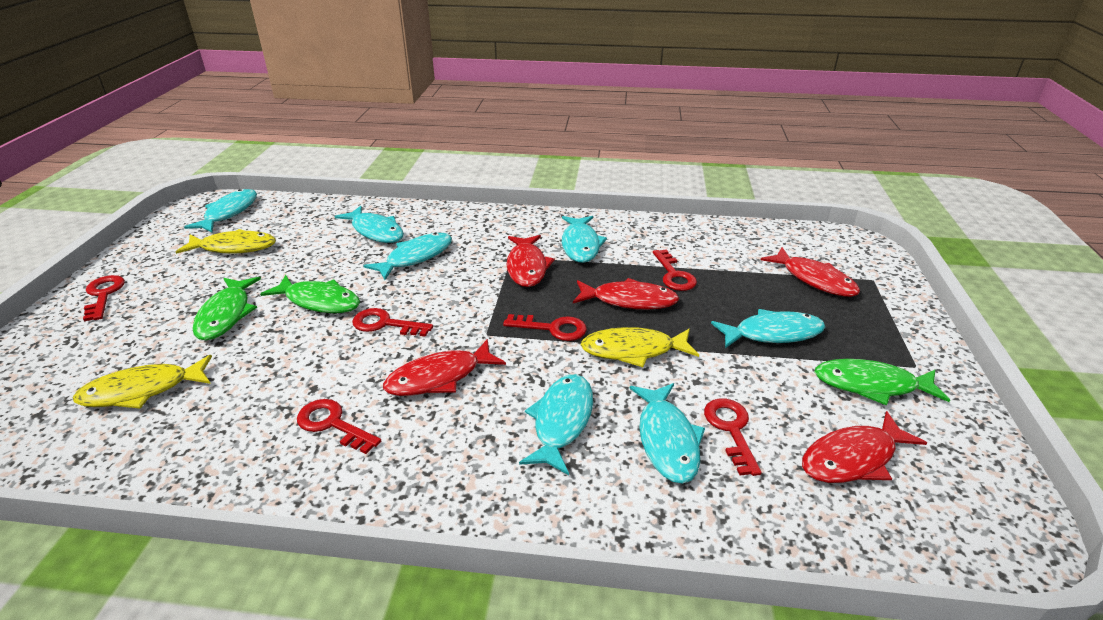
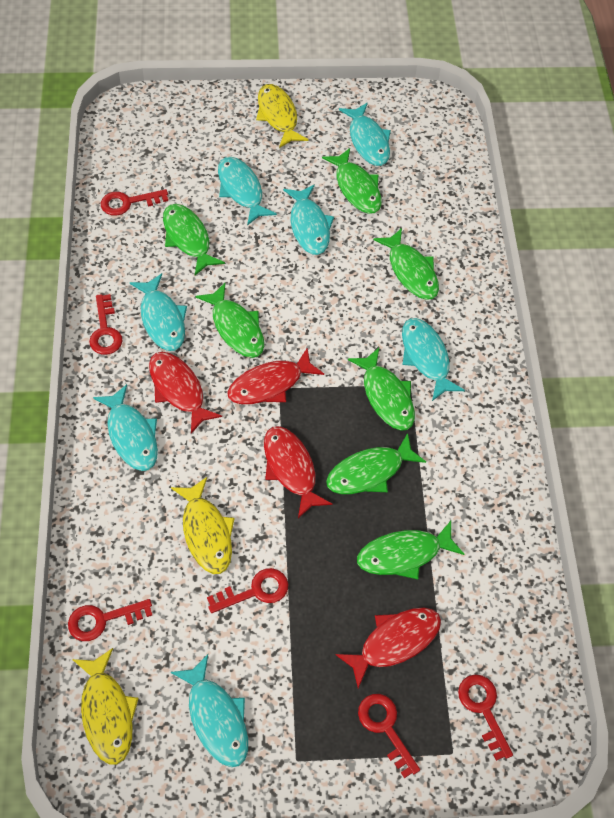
green fish: 3 -> 7
red fish: 5 -> 4

